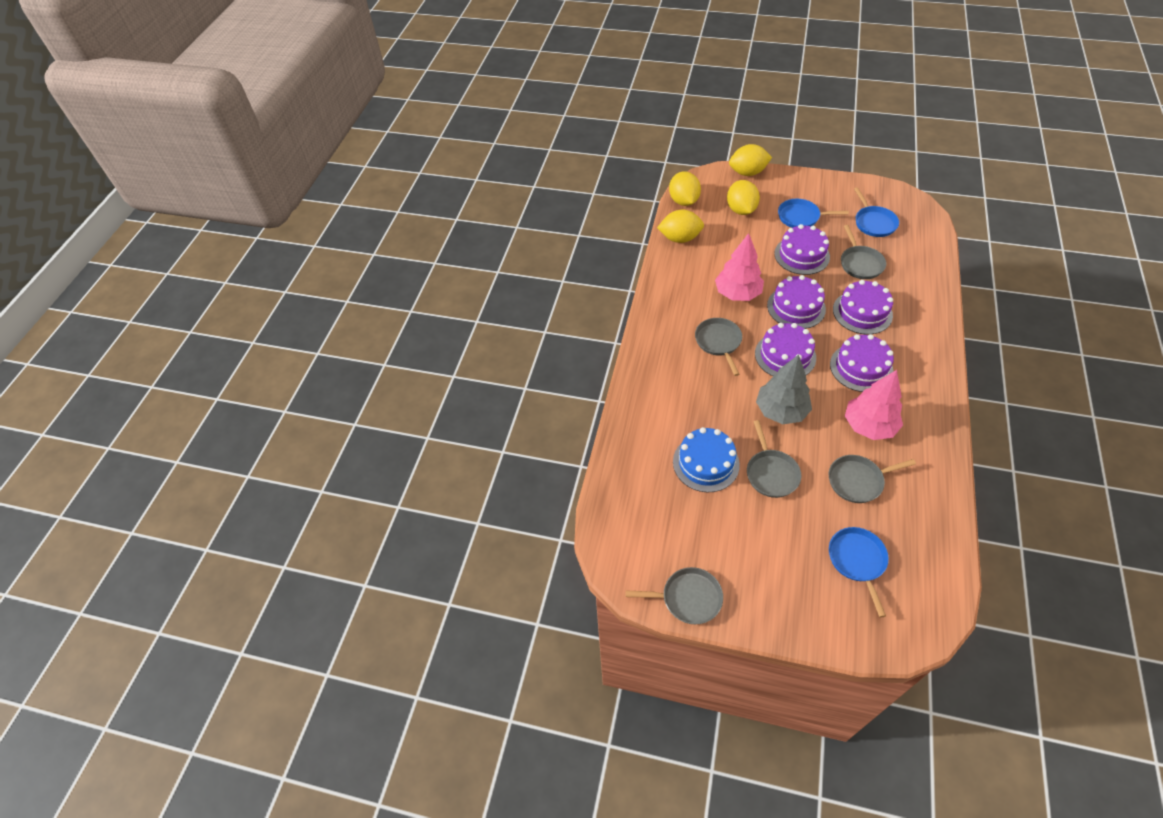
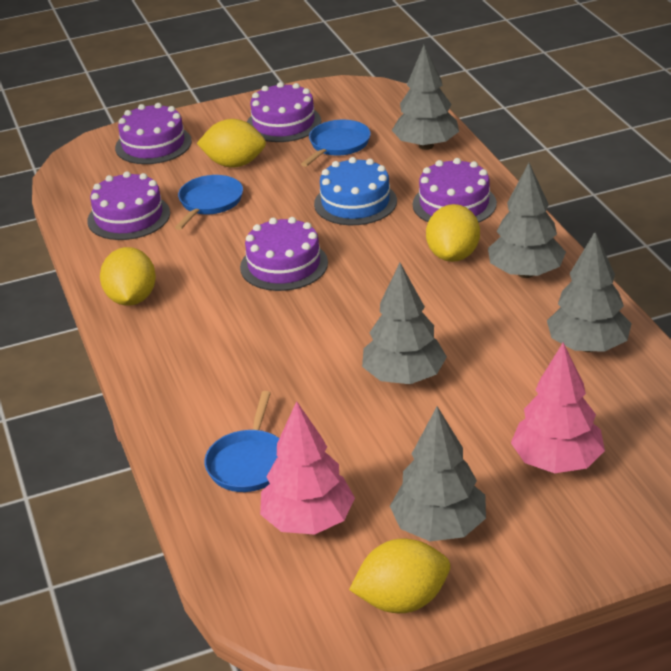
grey pan: 5 -> 0
grey tree: 1 -> 5

